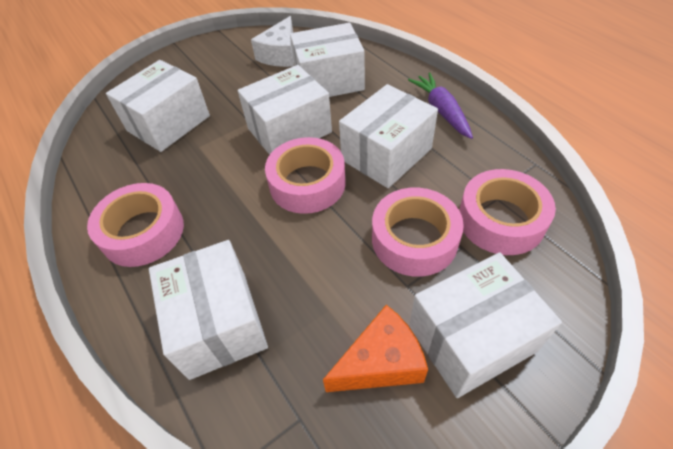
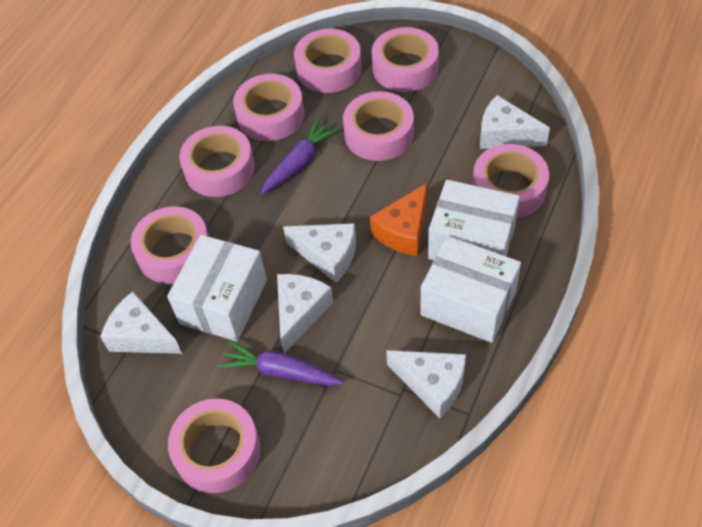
pink tape: 4 -> 8
purple carrot: 1 -> 2
white box: 6 -> 3
white cheese: 1 -> 5

